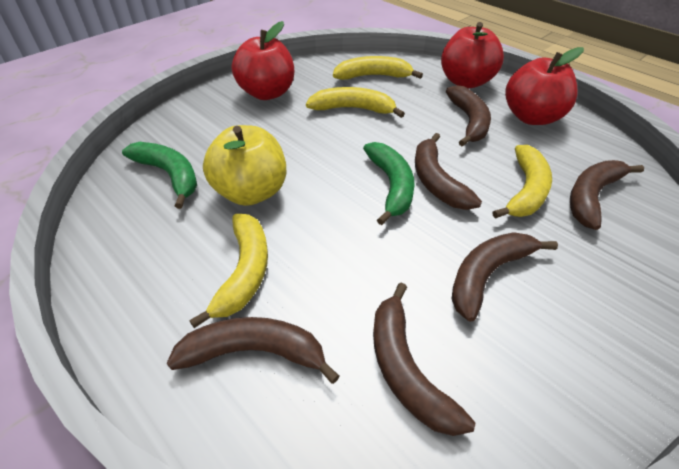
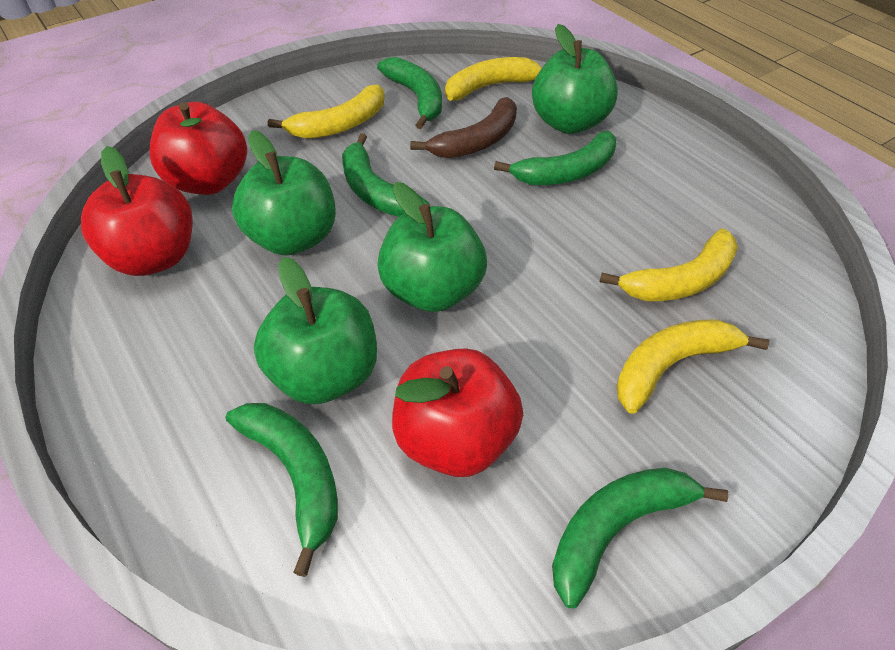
brown banana: 6 -> 1
green apple: 0 -> 4
green banana: 2 -> 5
yellow apple: 1 -> 0

